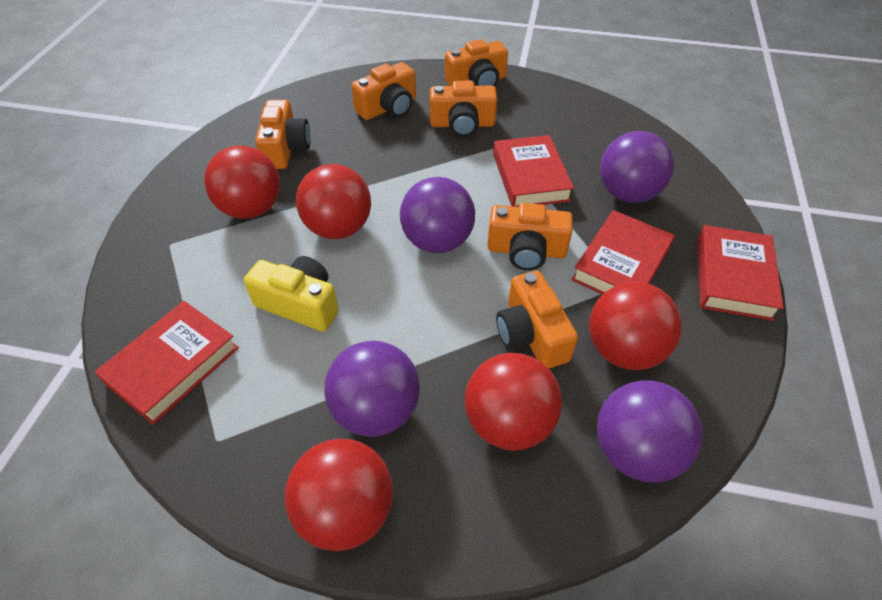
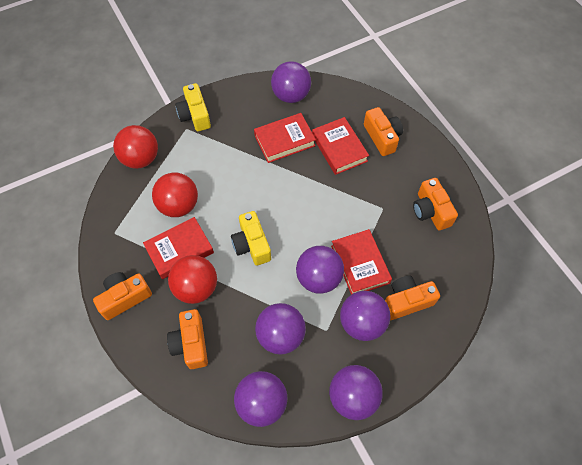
orange camera: 6 -> 5
purple ball: 4 -> 6
red ball: 5 -> 3
yellow camera: 1 -> 2

